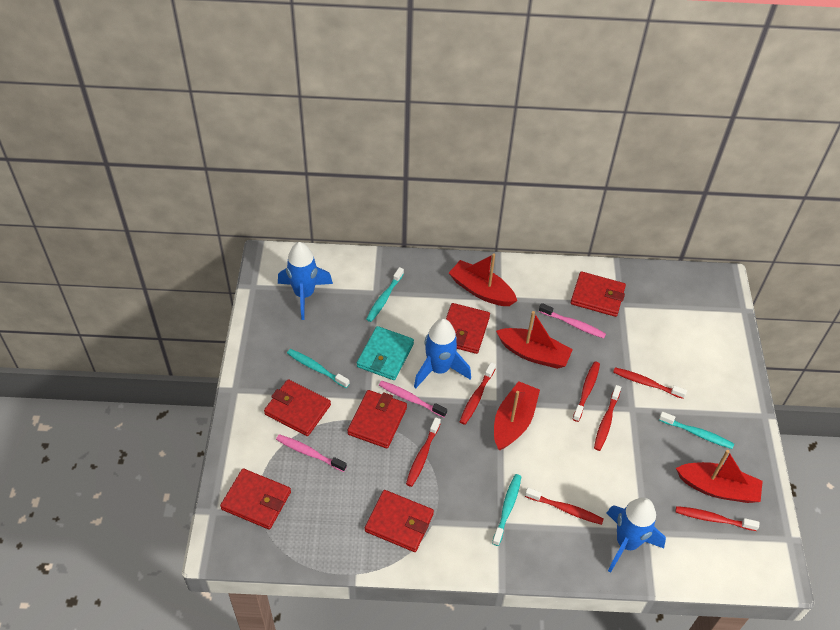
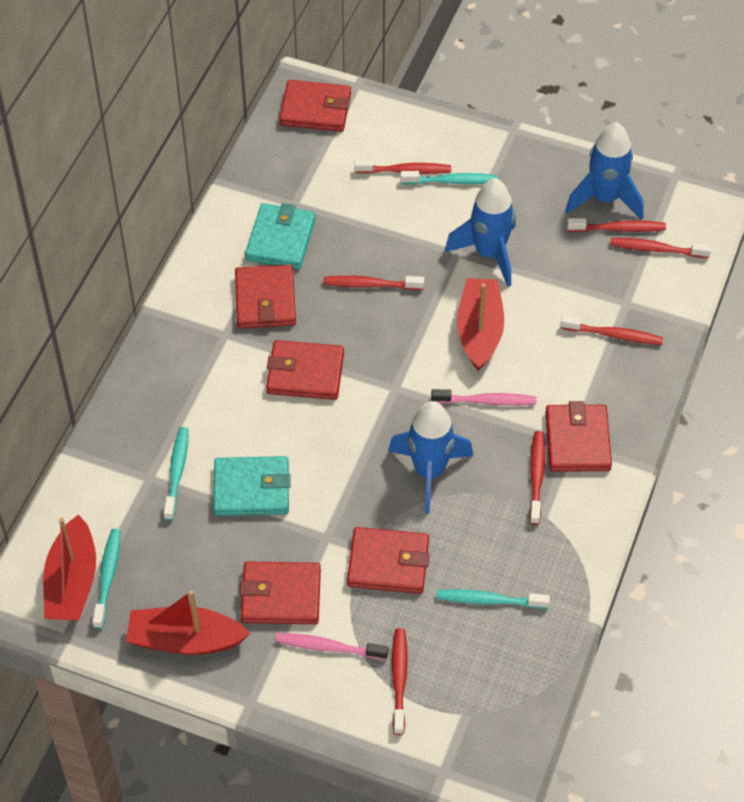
pink toothbrush: 3 -> 2
red boat: 4 -> 3
turquoise wallet: 1 -> 2

